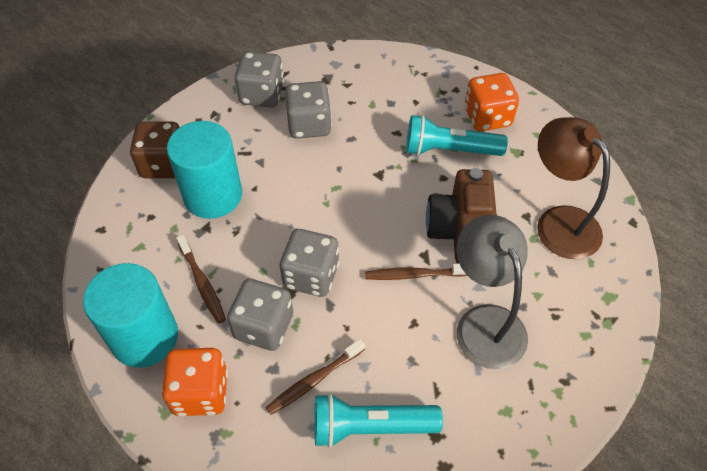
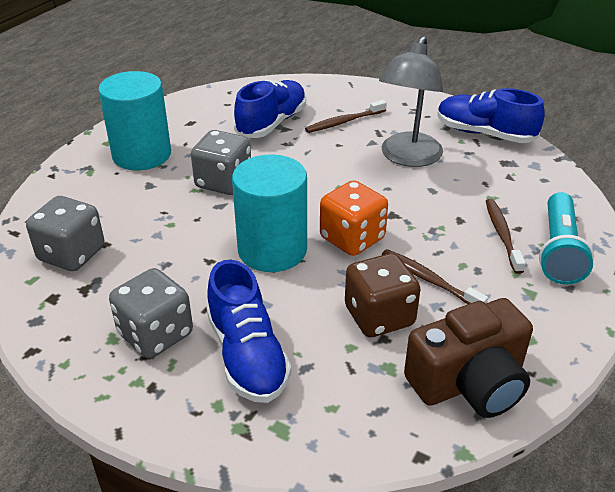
blue shoe: 0 -> 3
brown lamp: 1 -> 0
grey dice: 4 -> 3
orange dice: 2 -> 1
turquoise flashlight: 2 -> 1

